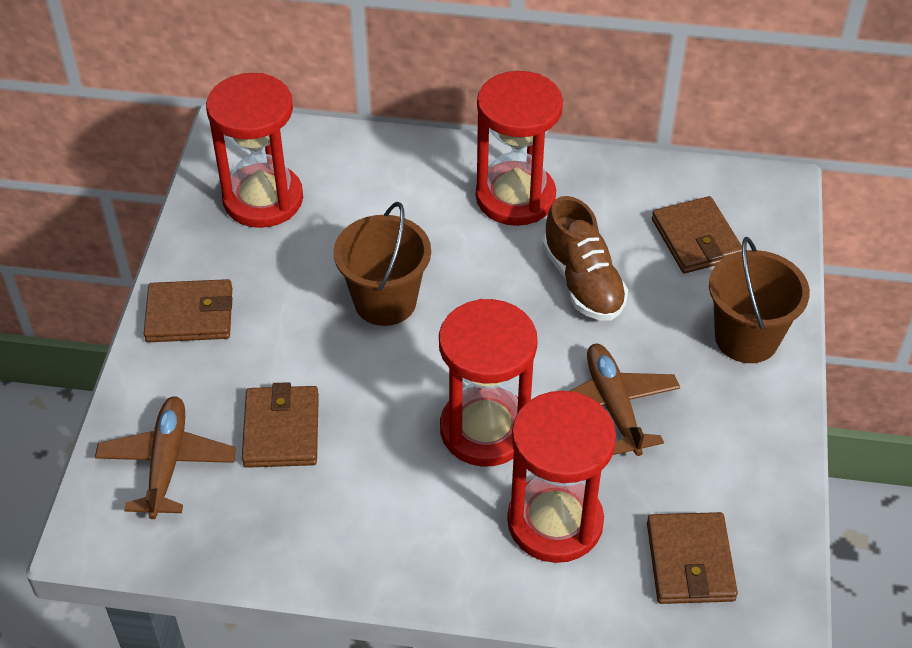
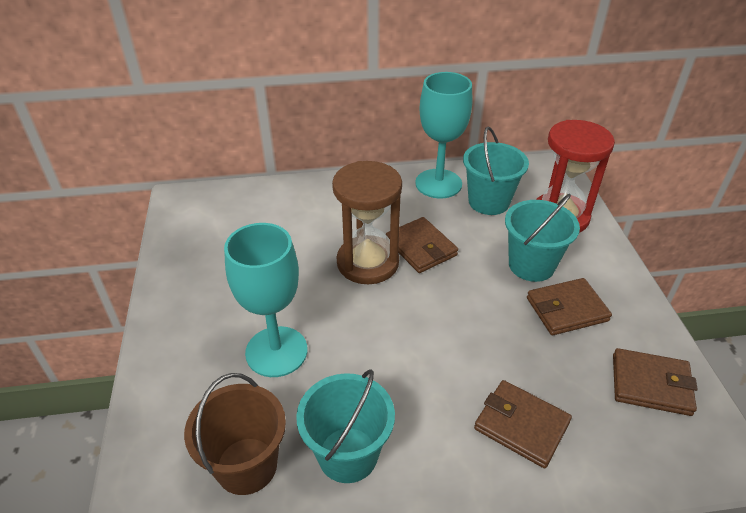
brown bucket: 2 -> 1
brown hourglass: 0 -> 1
brown plane: 2 -> 0
brown shoe: 1 -> 0
red hourglass: 4 -> 1
turquoise bucket: 0 -> 3
turquoise goblet: 0 -> 2

